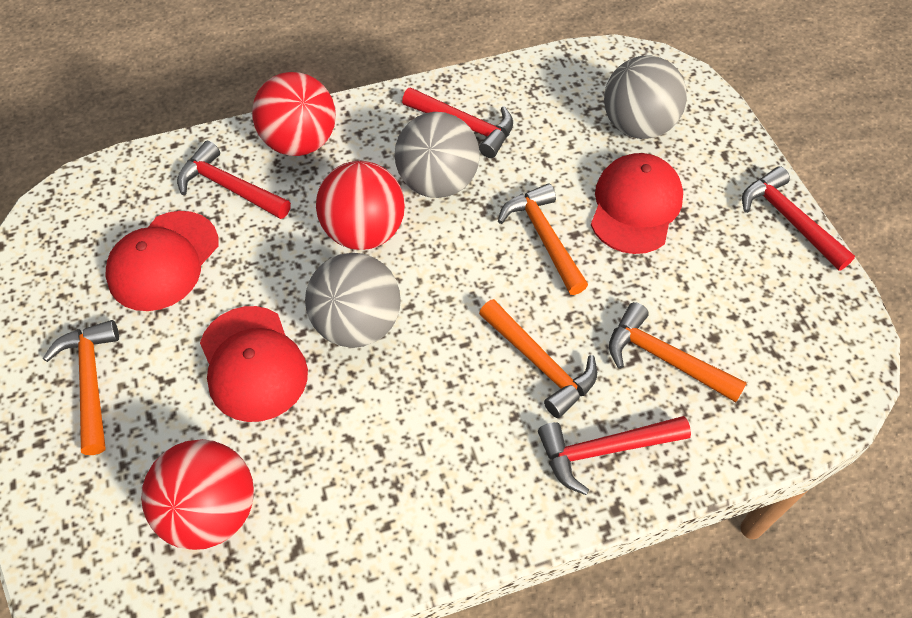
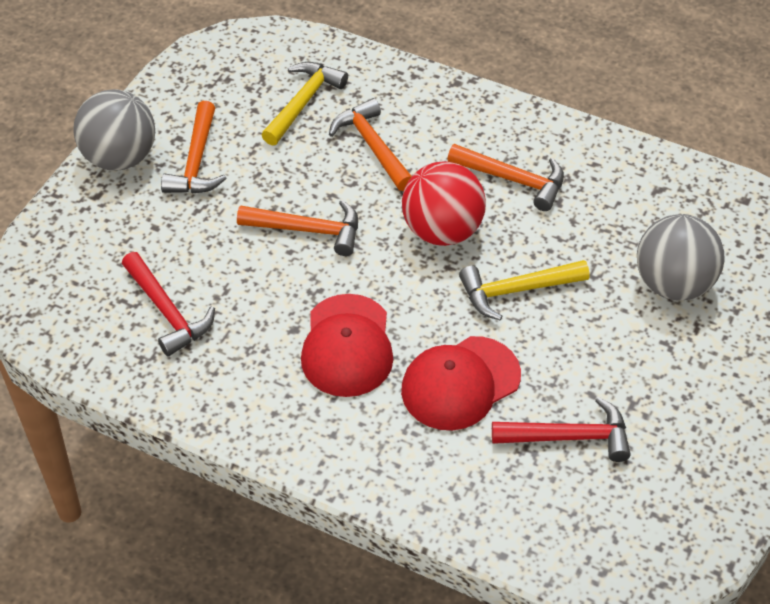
grey ball: 3 -> 2
red ball: 3 -> 1
red cap: 3 -> 2
red hammer: 4 -> 2
yellow hammer: 0 -> 2

